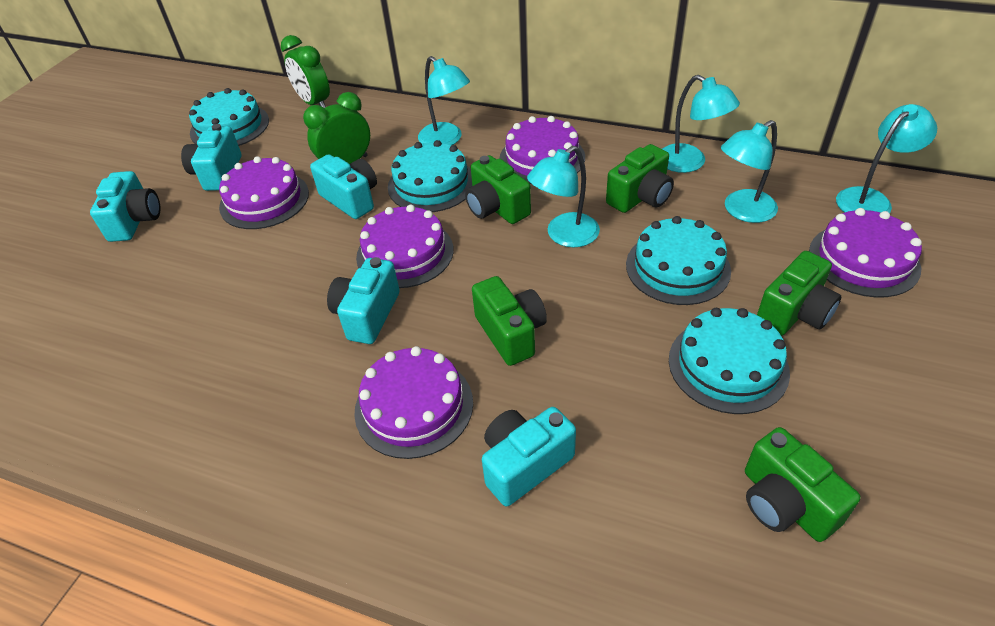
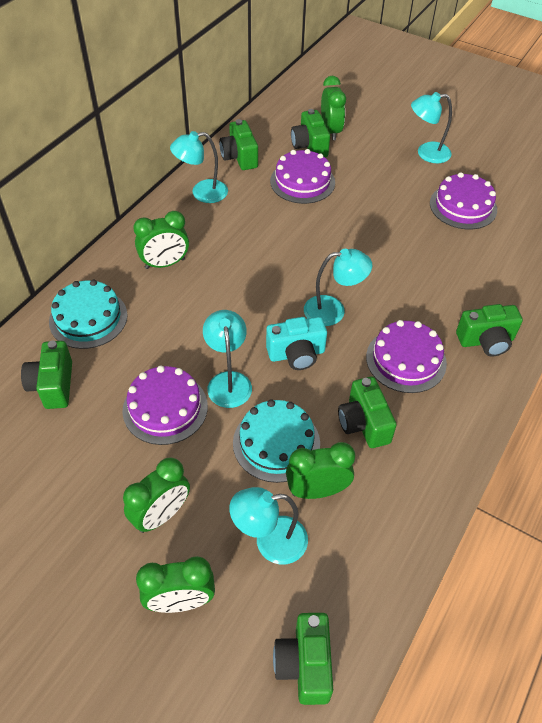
green camera: 5 -> 6
green clock: 2 -> 5
purple cake: 5 -> 4
turquoise cake: 4 -> 2
turquoise camera: 5 -> 1

